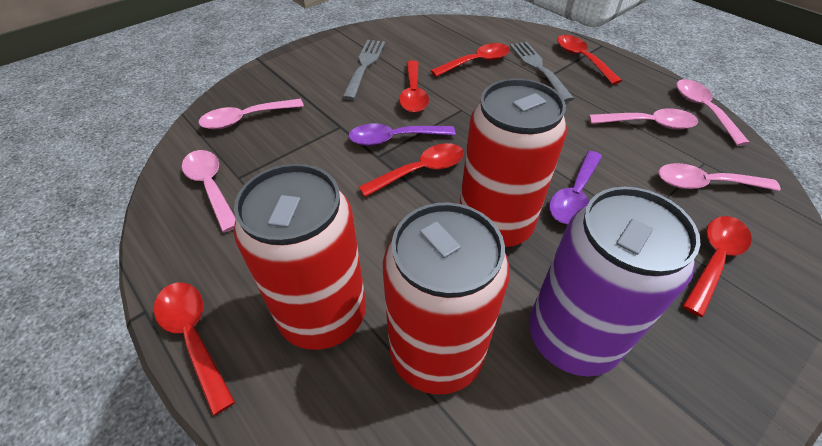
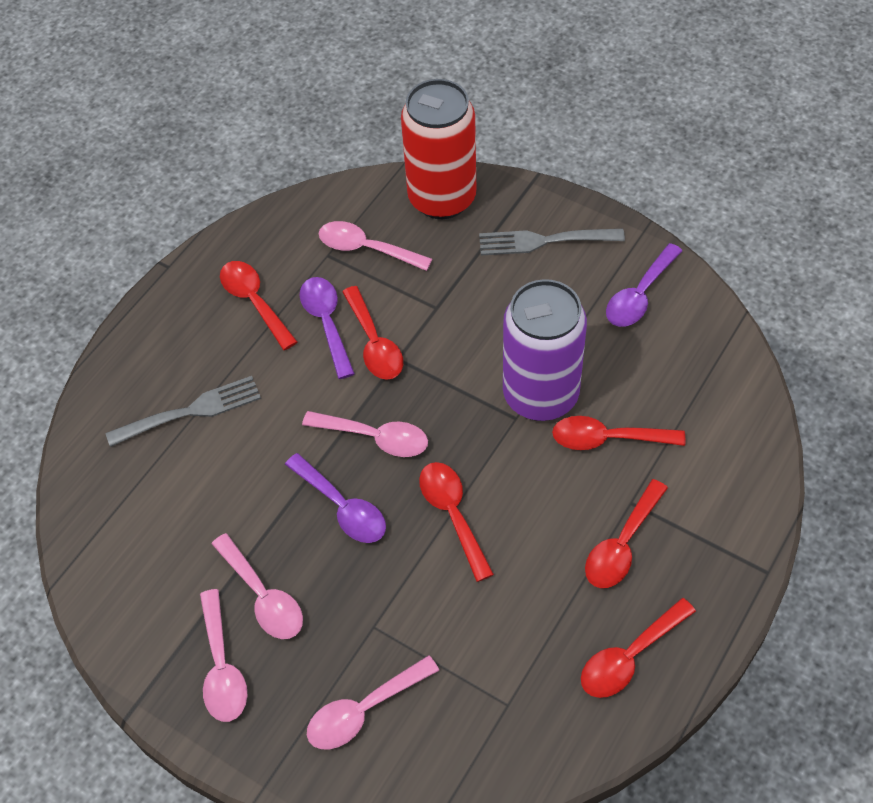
purple spoon: 2 -> 3
red can: 3 -> 1

